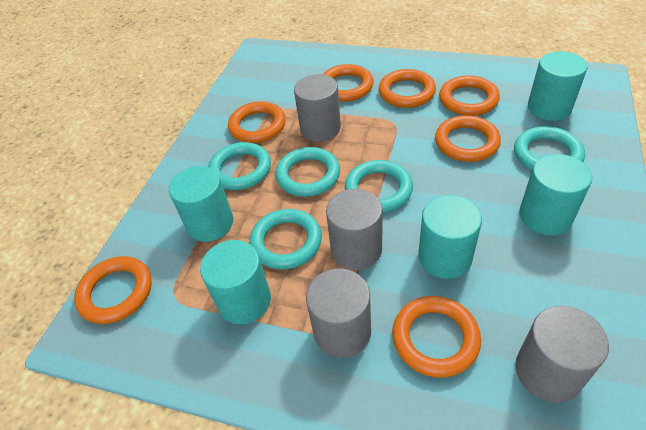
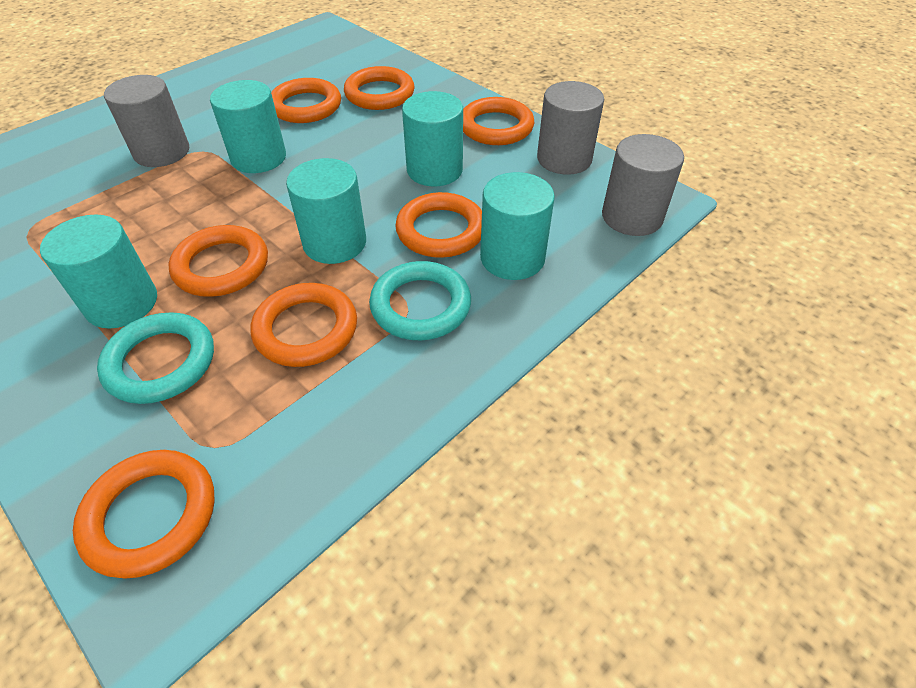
grey cylinder: 4 -> 3
turquoise ring: 5 -> 2

